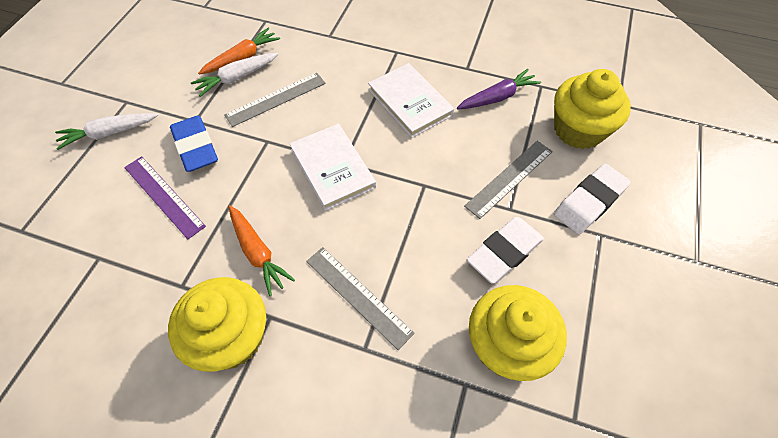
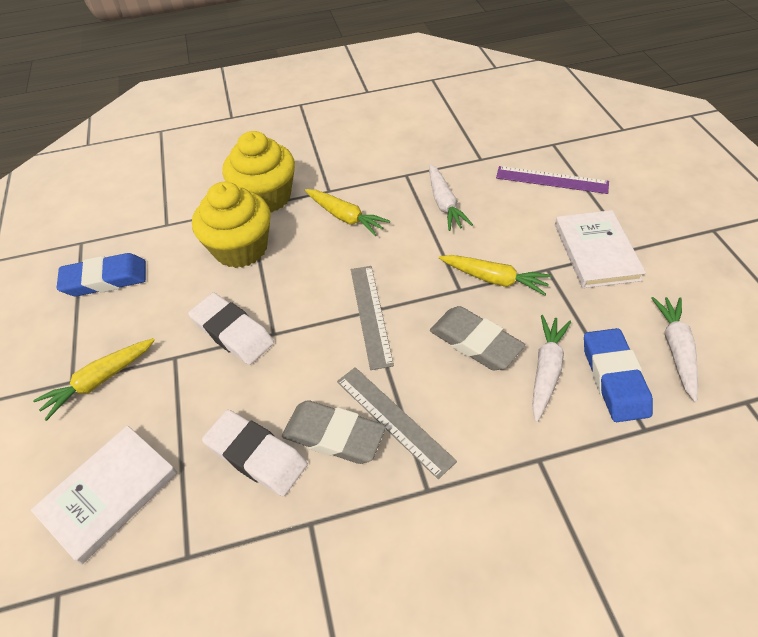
blue eraser: 1 -> 2
grey eraser: 0 -> 2
grey ruler: 3 -> 2
orange carrot: 2 -> 0
purple carrot: 1 -> 0
white carrot: 2 -> 3
yellow carrot: 0 -> 3
yellow cupcake: 3 -> 2

